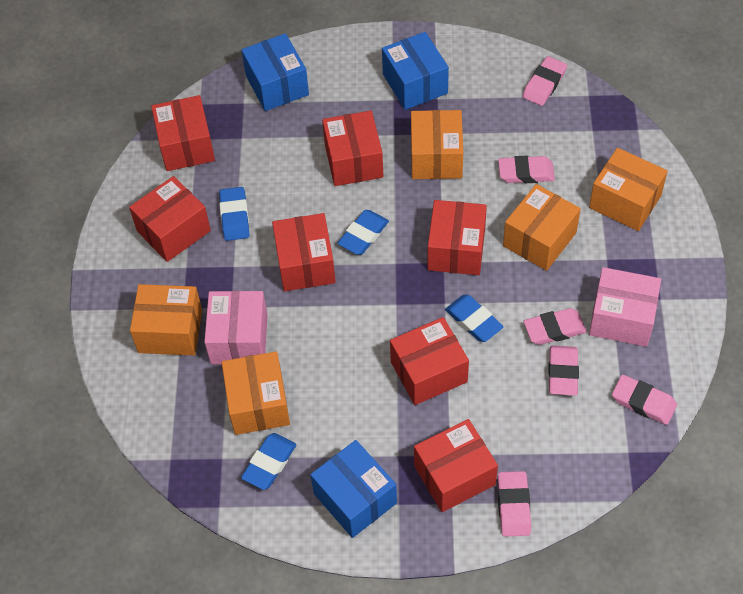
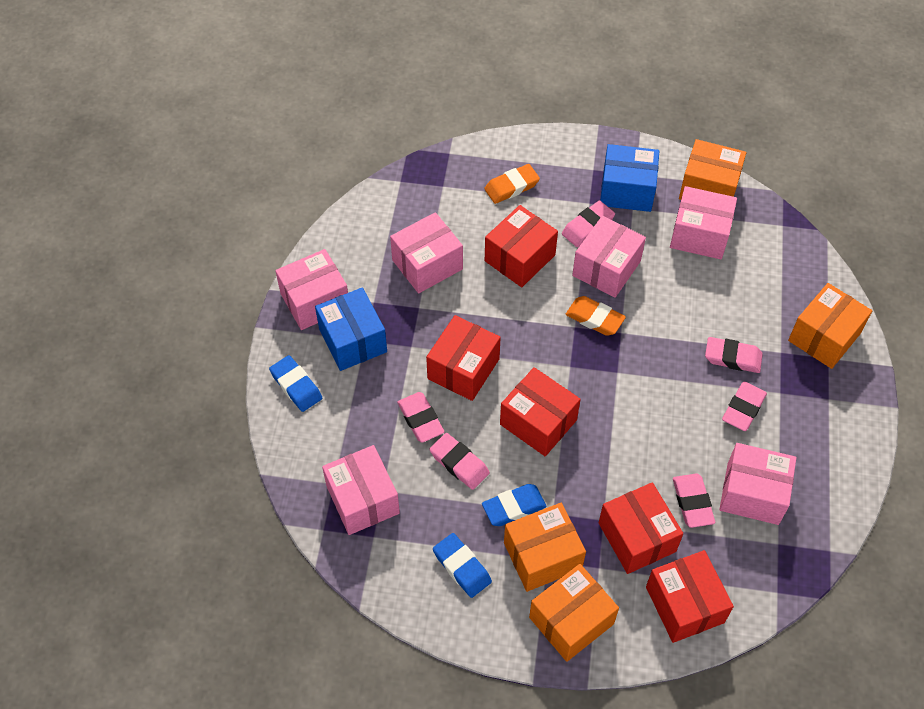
blue box: 3 -> 2
blue eraser: 4 -> 3
orange box: 5 -> 4
orange eraser: 0 -> 2
pink box: 2 -> 6
red box: 7 -> 5

